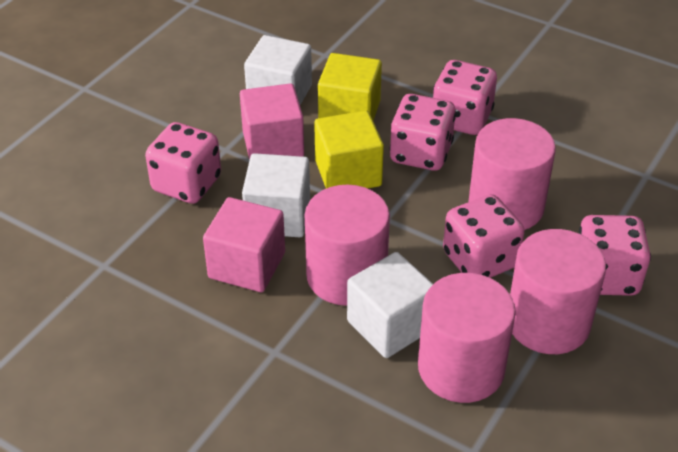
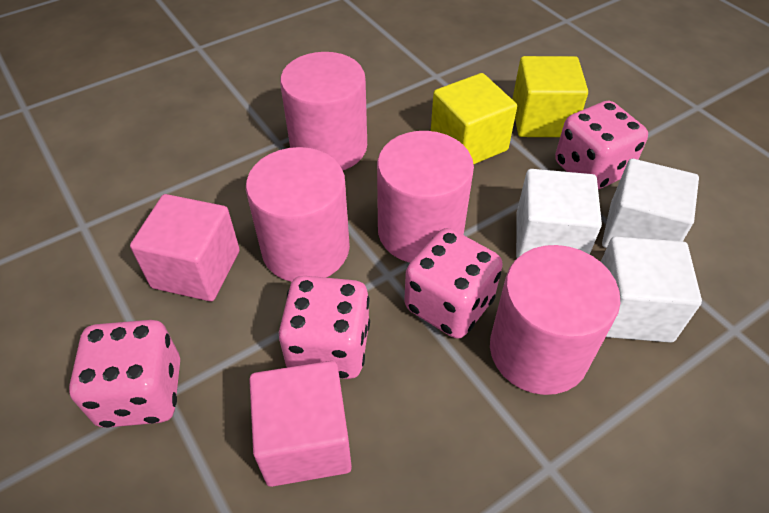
pink dice: 5 -> 4

